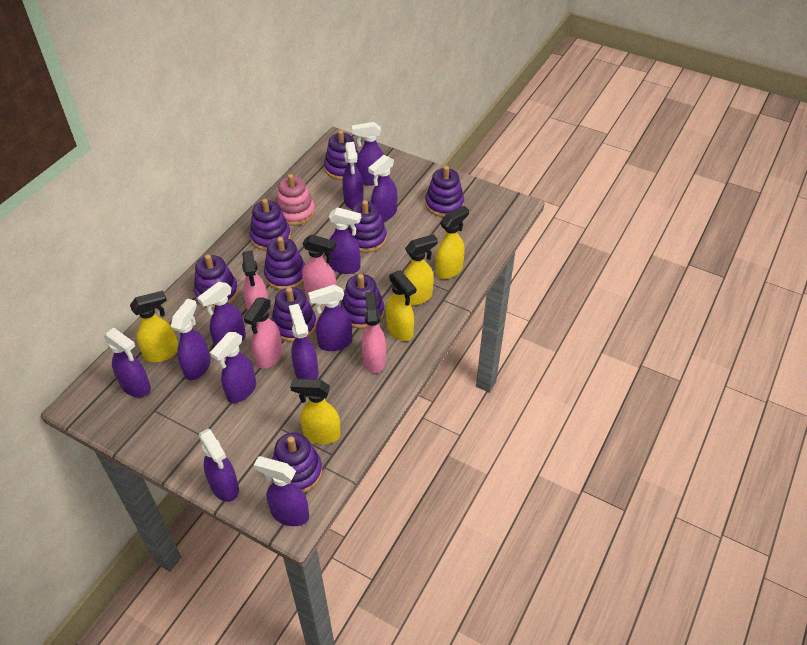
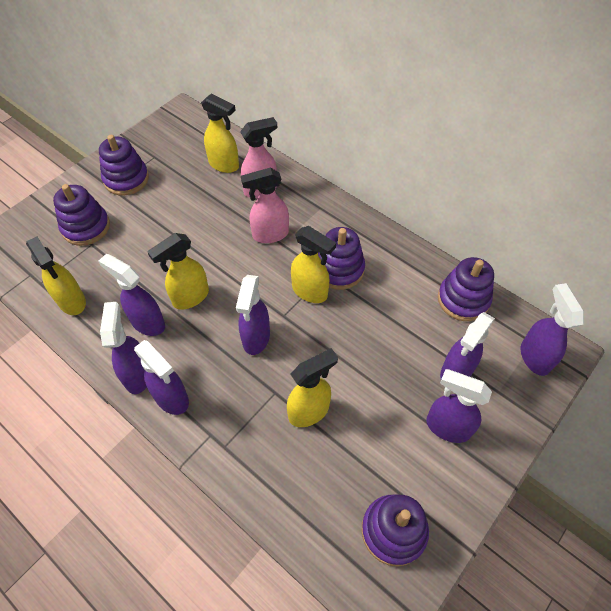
pink spray bottle: 4 -> 2
pink stacking toy: 1 -> 0
purple spray bottle: 12 -> 7
purple stacking toy: 9 -> 5

